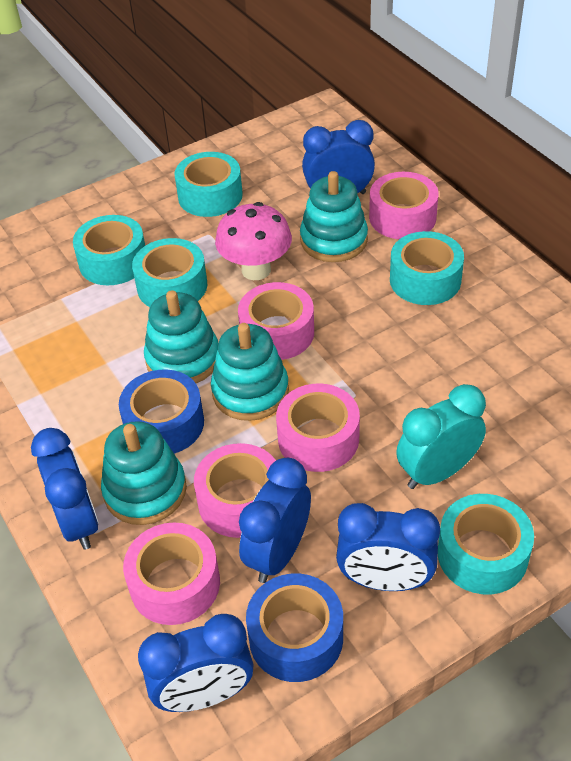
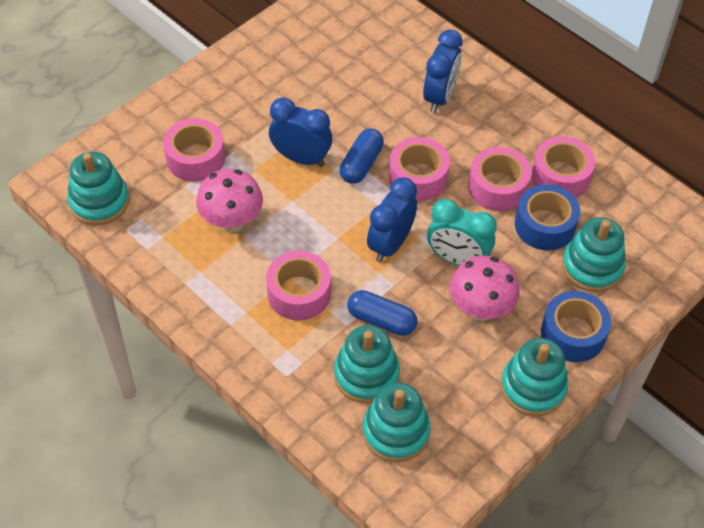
blue capsule: 0 -> 2
blue clock: 5 -> 3
pink mushroom: 1 -> 2
turquoise stacking toy: 4 -> 5
turquoise tape: 5 -> 0

